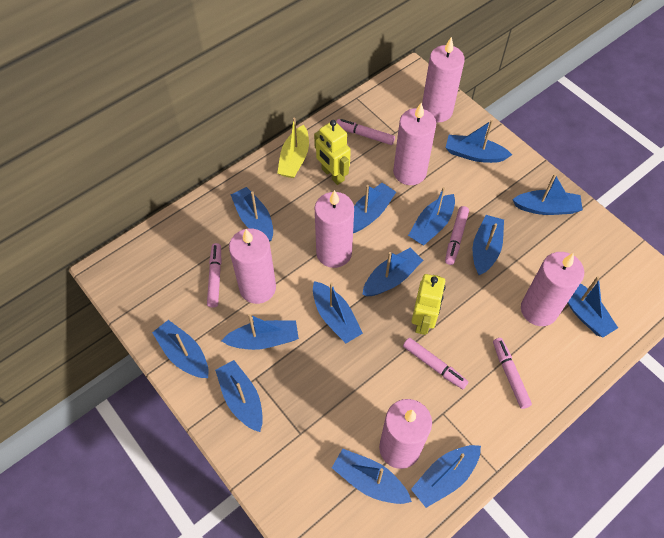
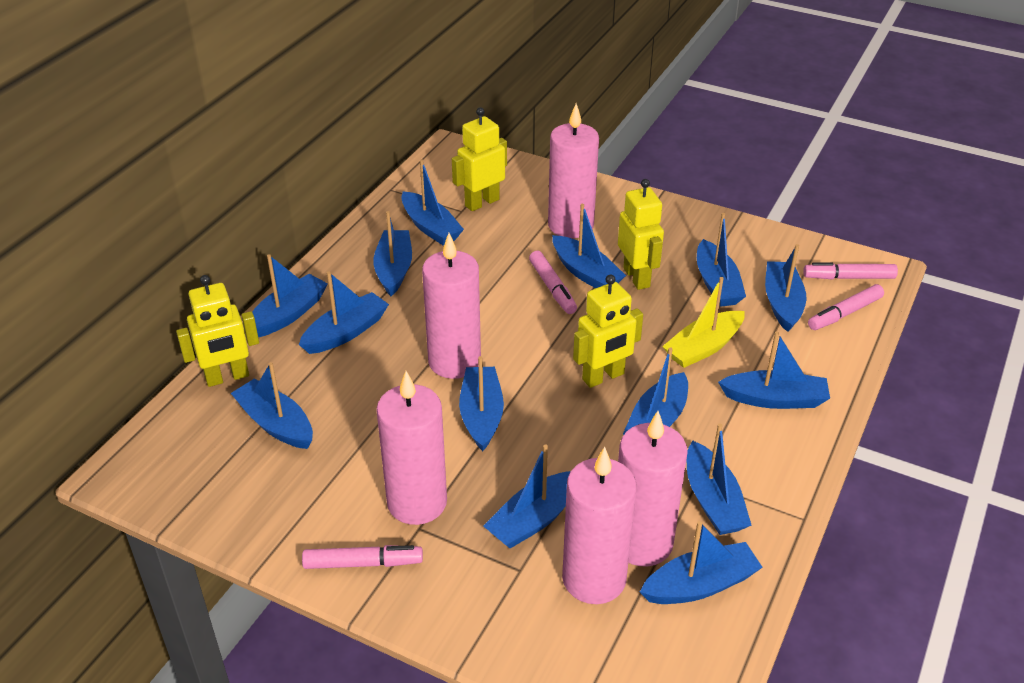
pink candle: 6 -> 5
pink marker: 5 -> 4
yellow robot: 2 -> 4

